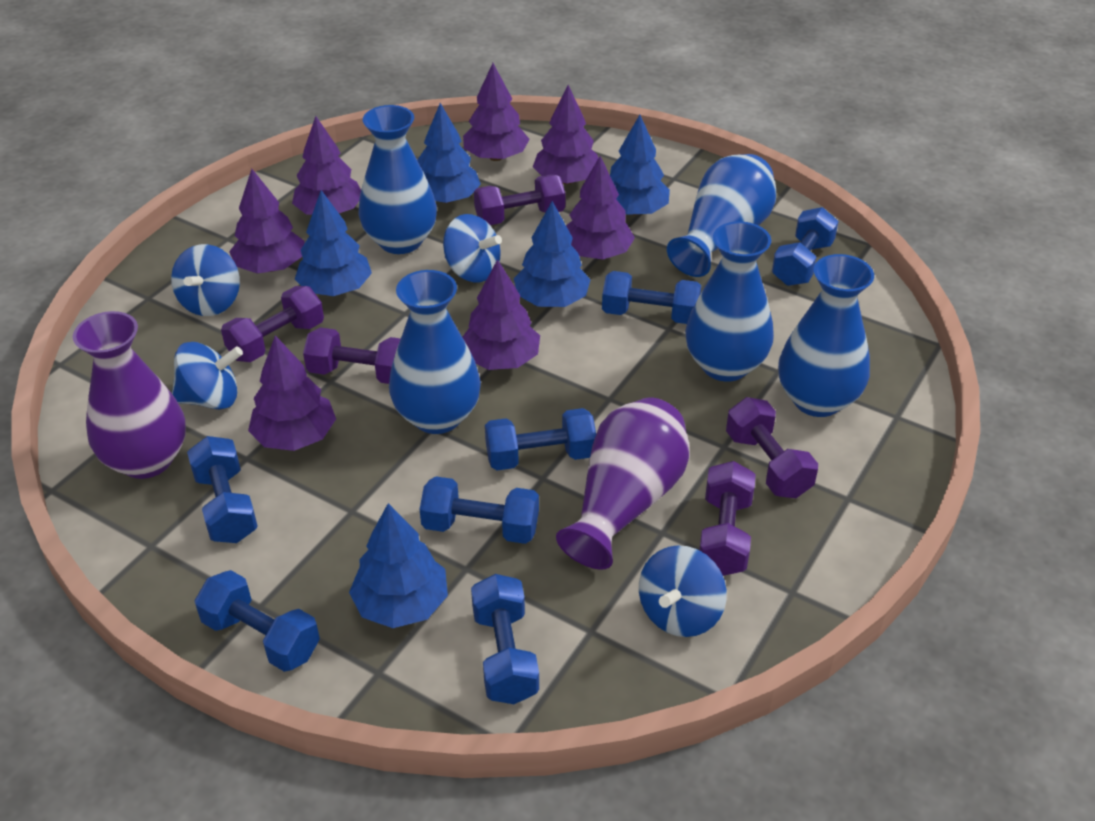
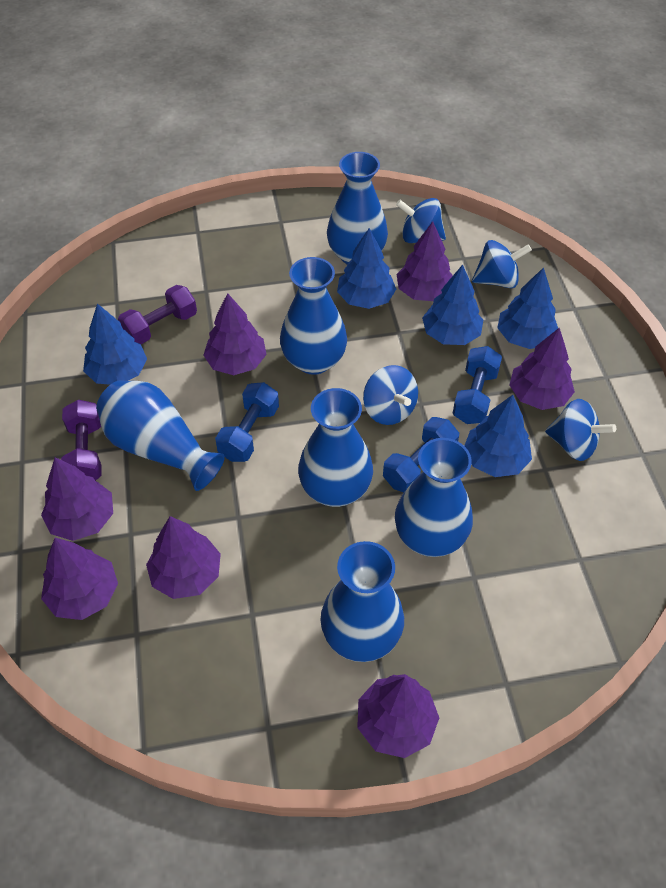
blue dumbbell: 7 -> 3
blue vase: 5 -> 6
purple dumbbell: 5 -> 2
purple vase: 2 -> 0

